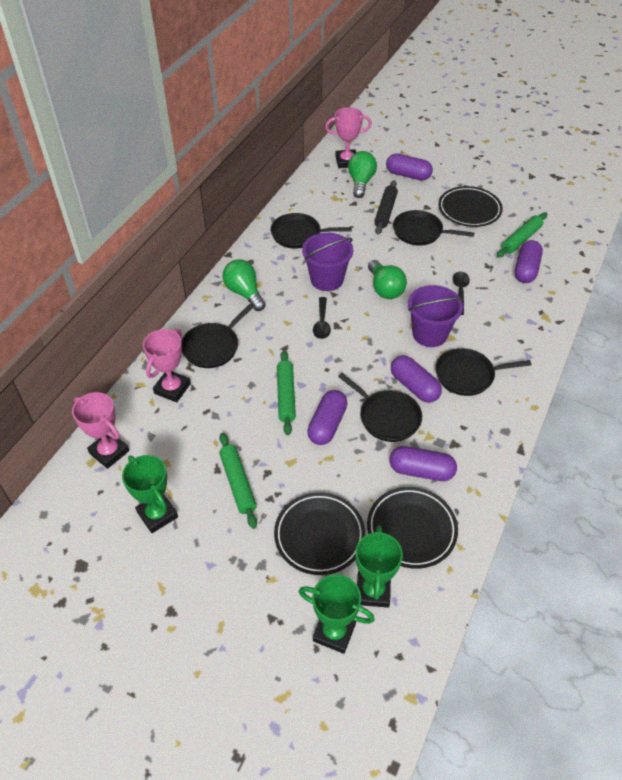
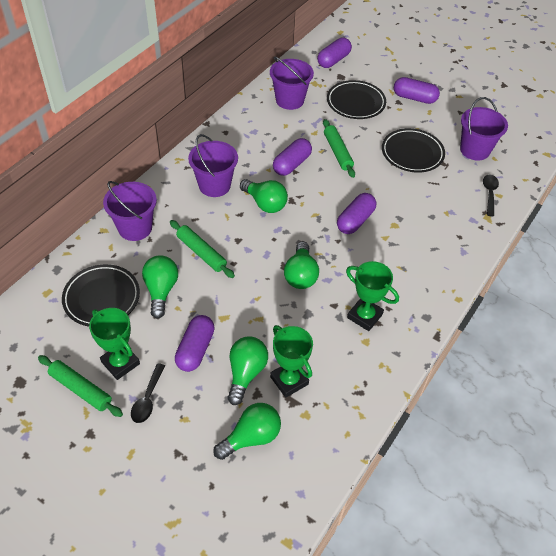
black pan: 5 -> 0
black rolling pin: 1 -> 0
green light bulb: 3 -> 5
pink trophy: 3 -> 0
purple bucket: 2 -> 4

